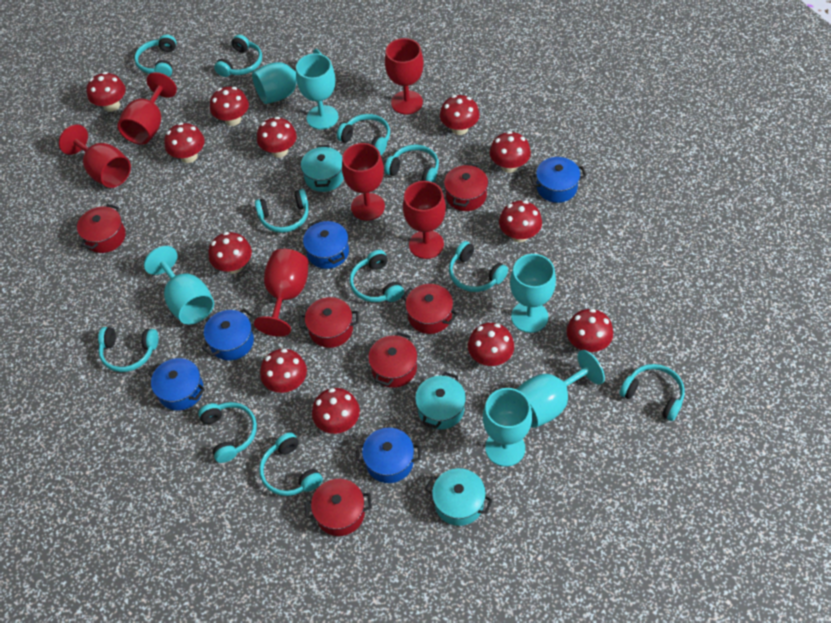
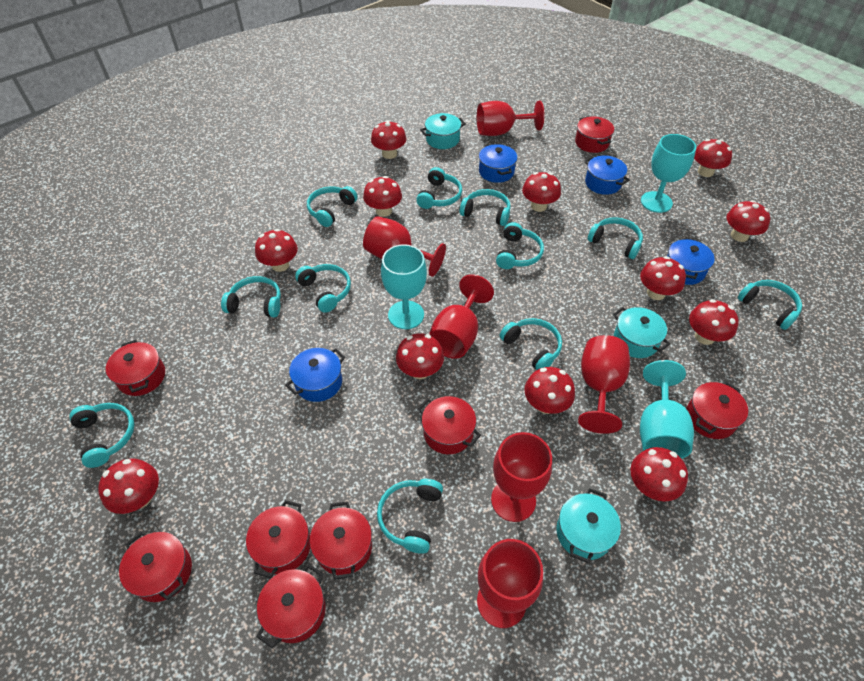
blue pot: 5 -> 4
red pot: 6 -> 8
turquoise goblet: 6 -> 3

